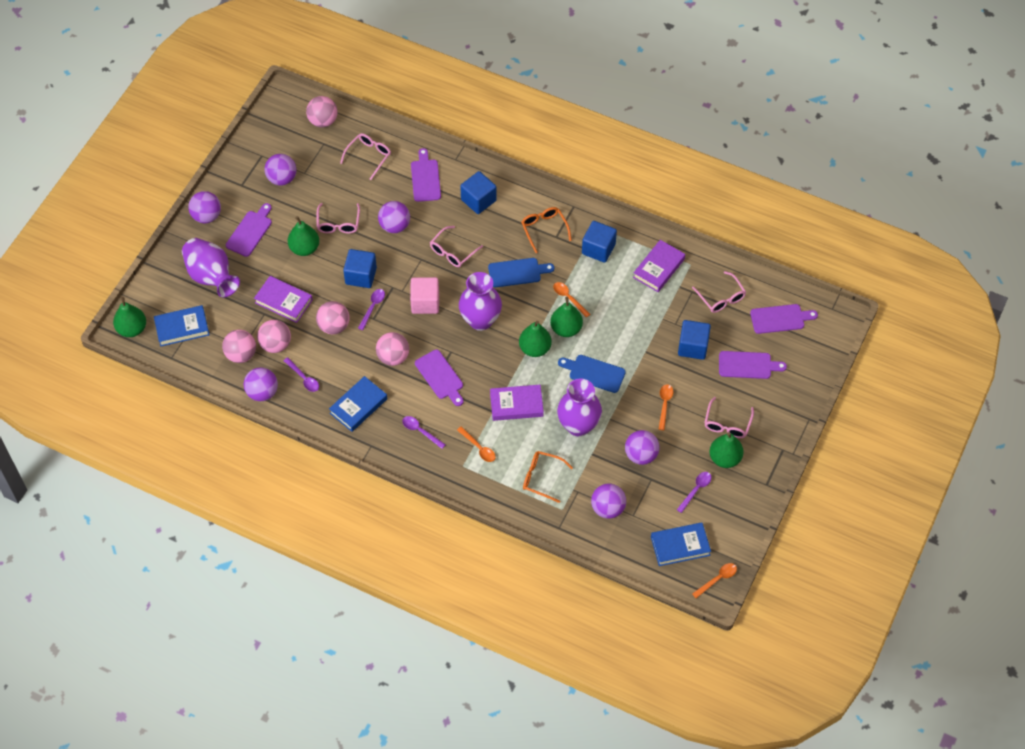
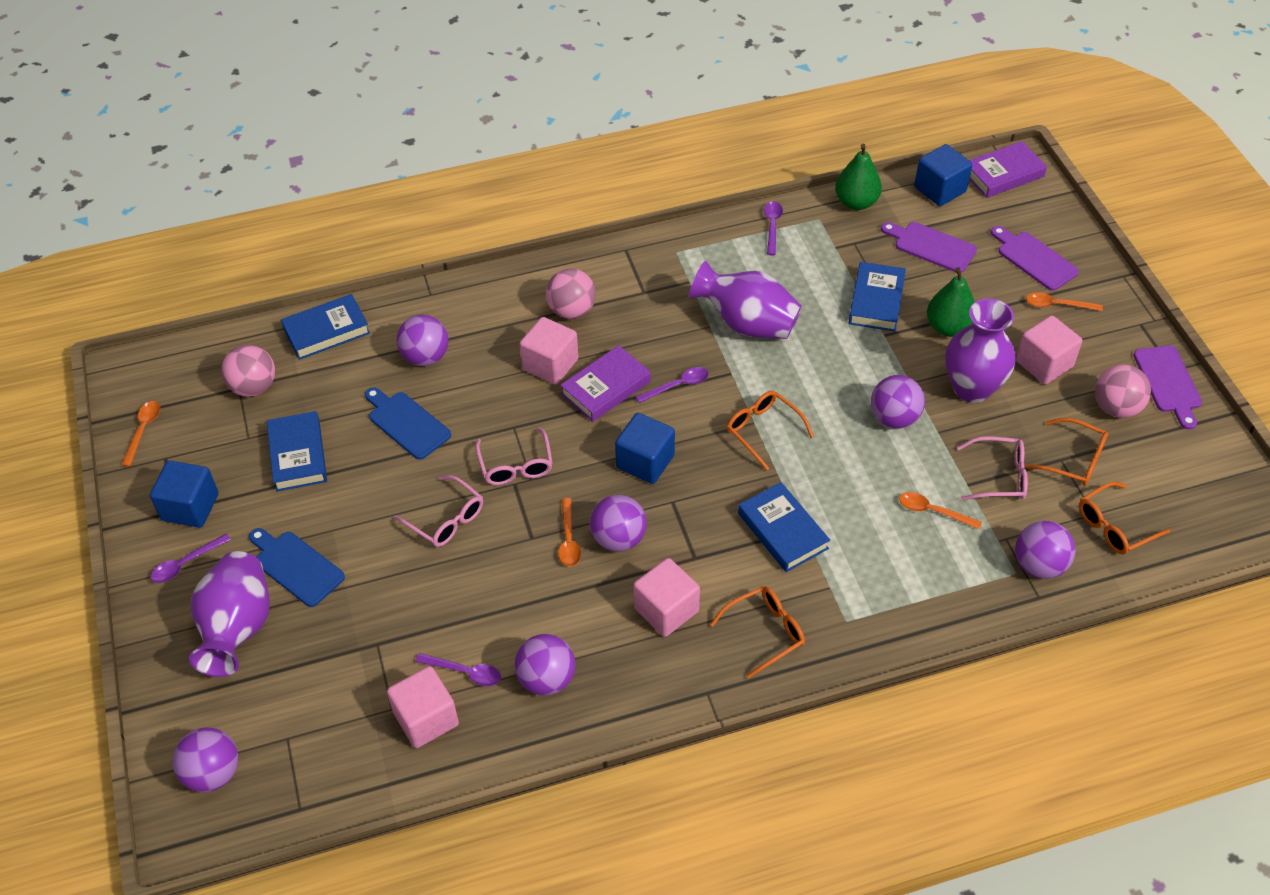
blue book: 3 -> 4
blue cube: 4 -> 3
green pear: 5 -> 2
orange glasses: 2 -> 4
pink ball: 5 -> 3
pink cube: 1 -> 4
pink glasses: 5 -> 3
purple book: 3 -> 2
purple cutting board: 5 -> 3

